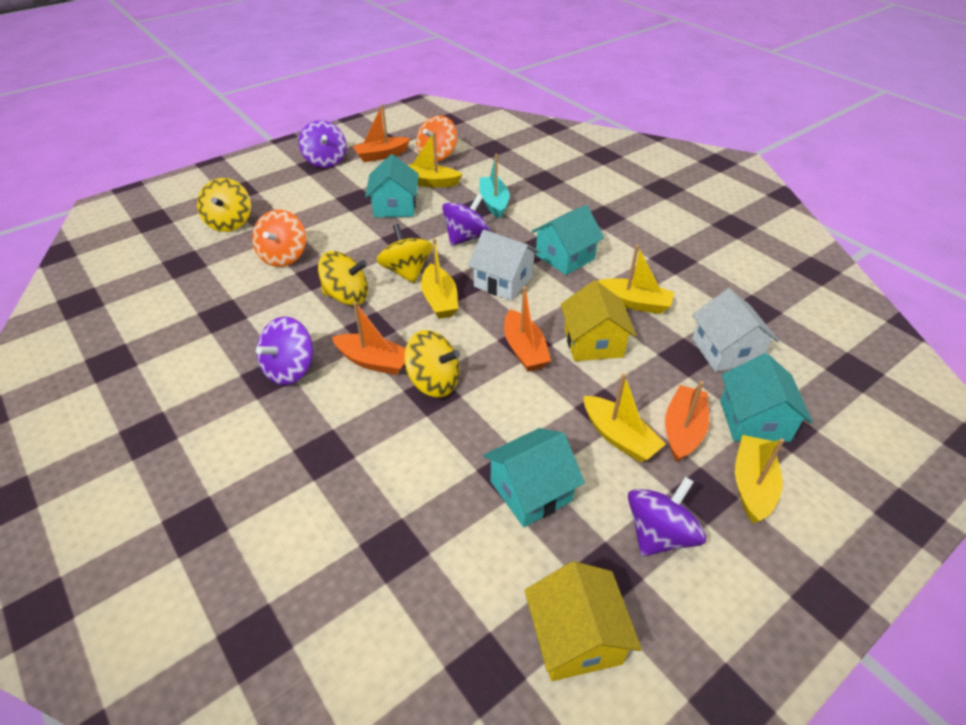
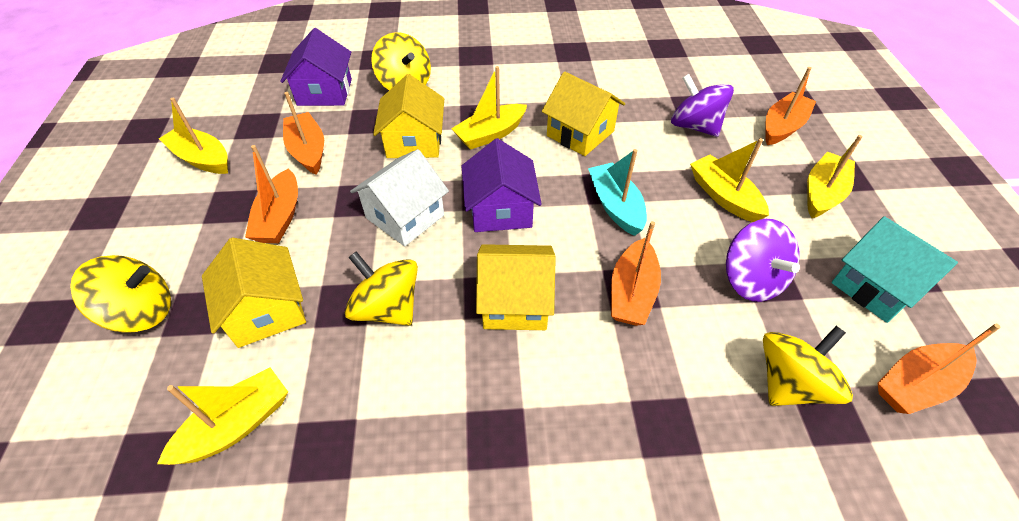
orange boat: 4 -> 5
orange spinning top: 2 -> 0
purple house: 0 -> 2
purple spinning top: 4 -> 2
turquoise house: 4 -> 1
white house: 2 -> 1
yellow house: 2 -> 4

